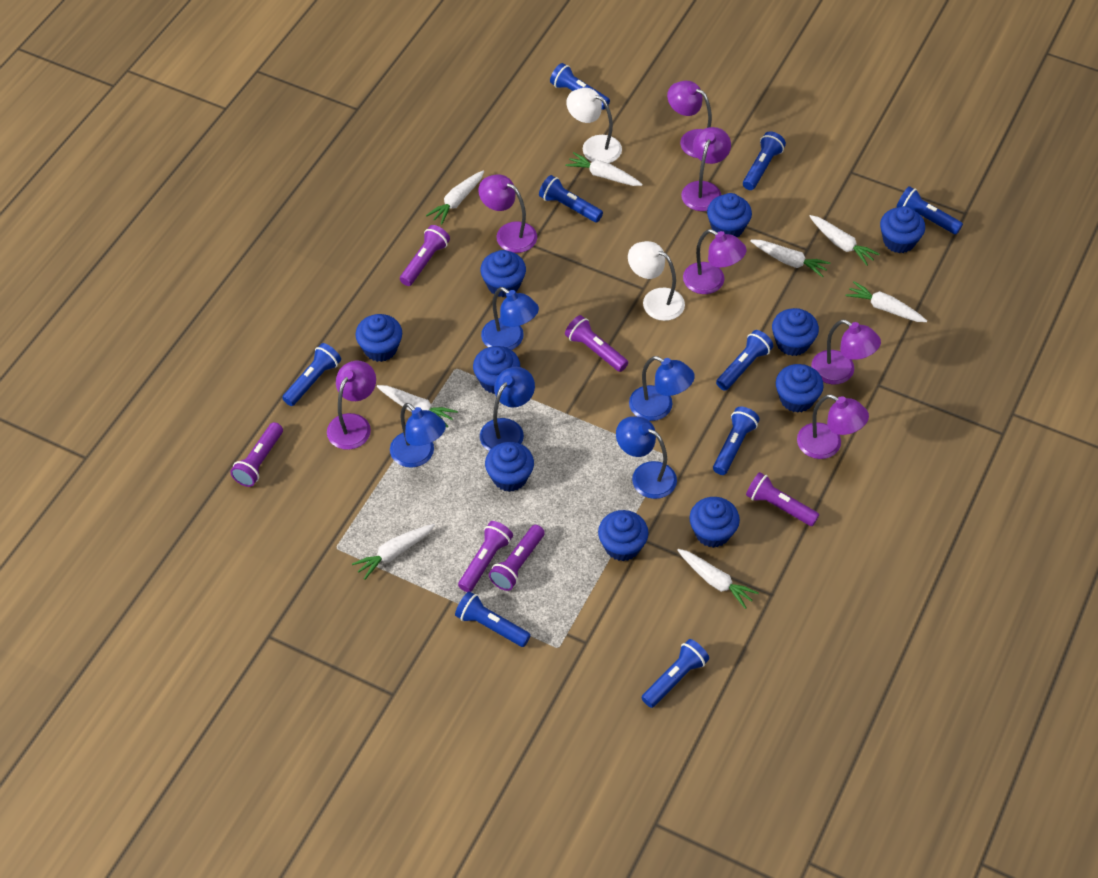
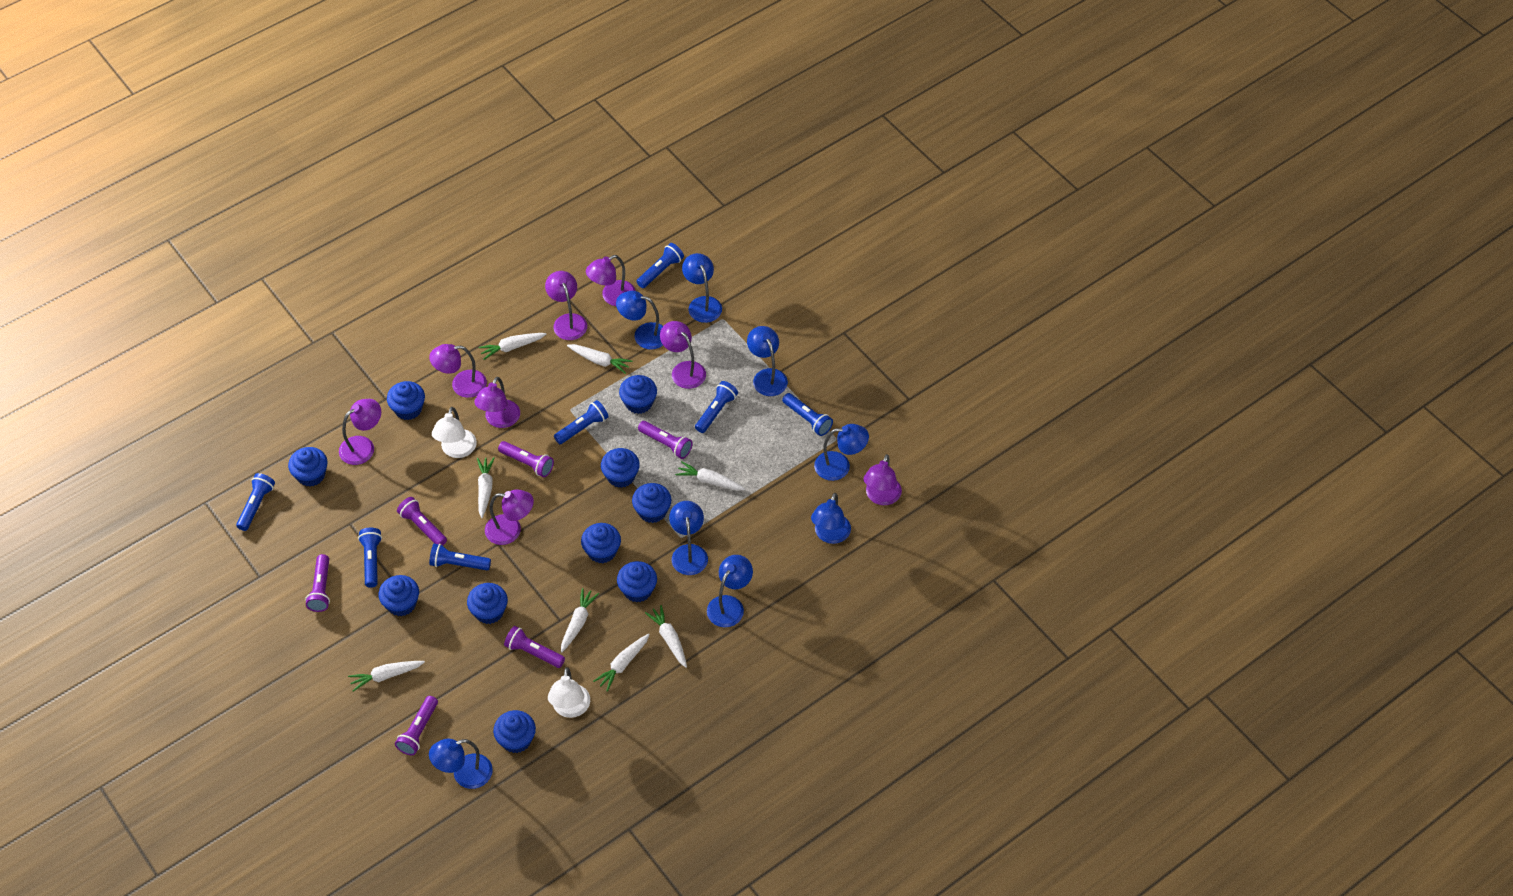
blue flashlight: 9 -> 7
blue lamp: 5 -> 8
purple lamp: 7 -> 8

